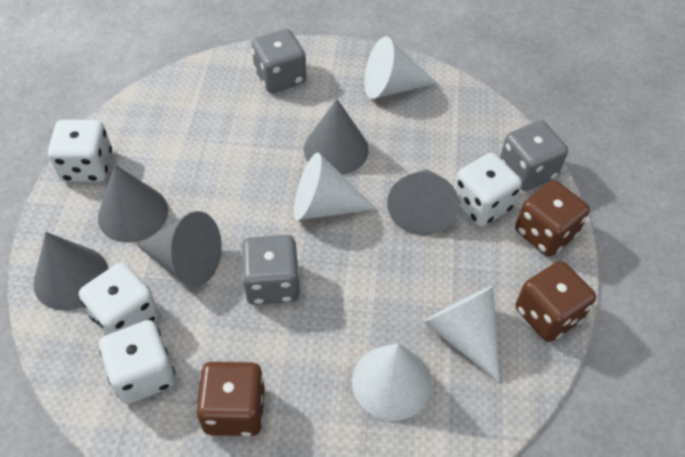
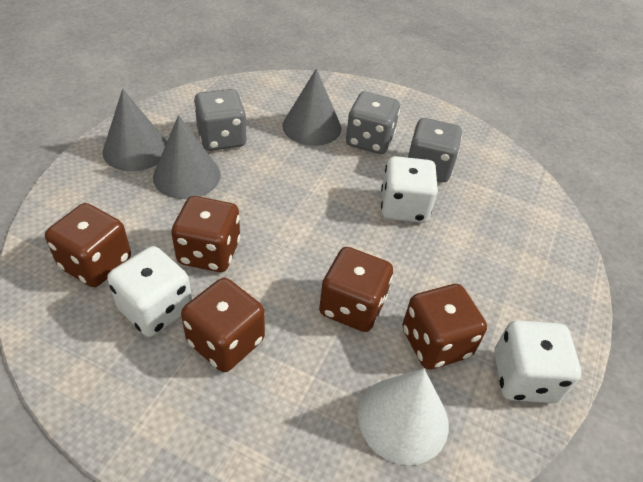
brown dice: 3 -> 5
grey cone: 5 -> 3
white cone: 4 -> 1
white dice: 4 -> 3

